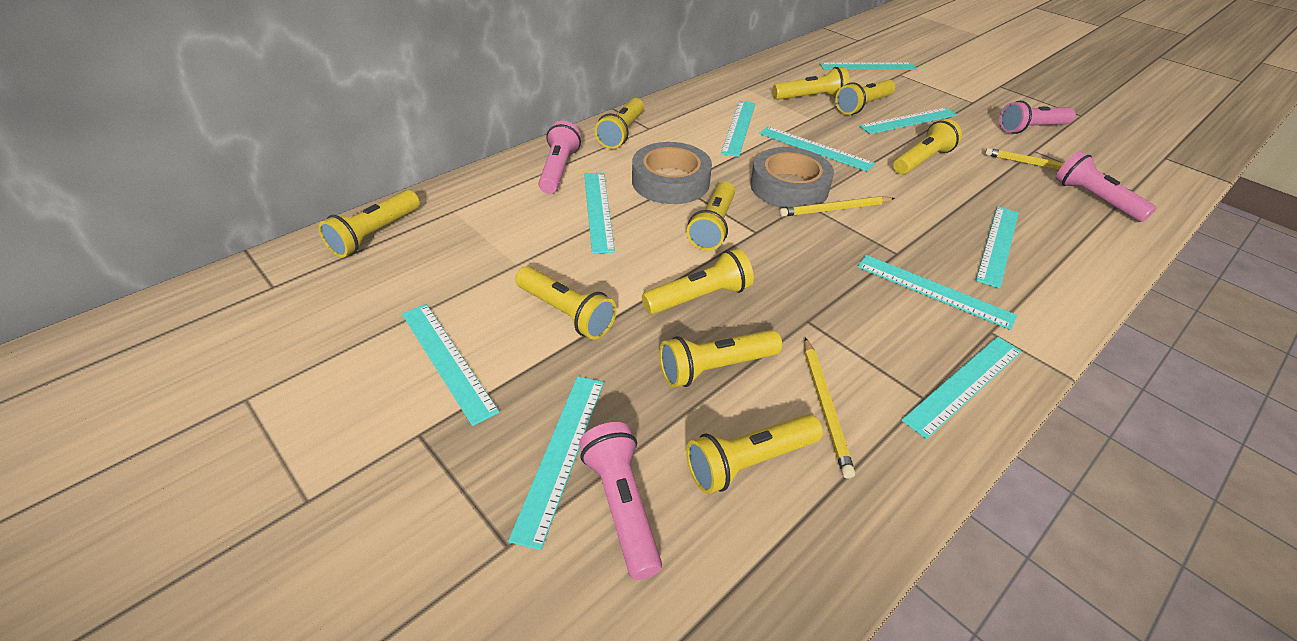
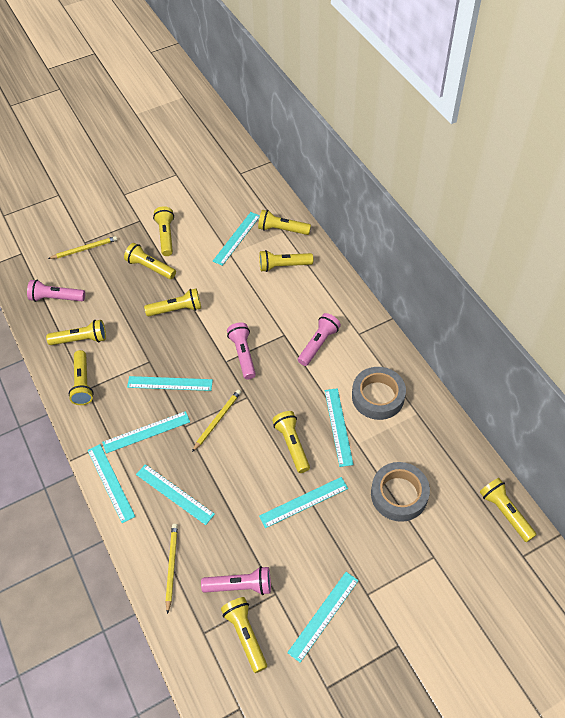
turquoise ruler: 10 -> 8

